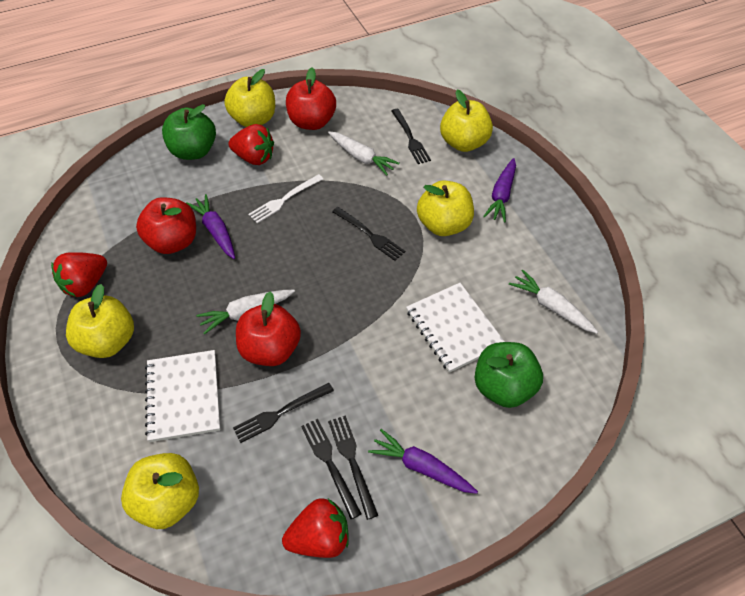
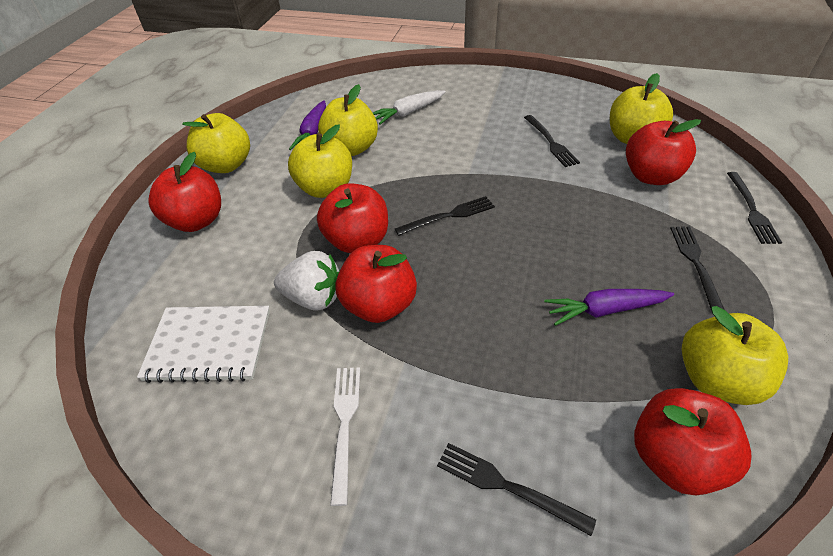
green apple: 2 -> 0
purple carrot: 3 -> 2
red apple: 3 -> 5
red strawberry: 3 -> 0
white carrot: 3 -> 1
white notebook: 2 -> 1
white strawberry: 0 -> 1

